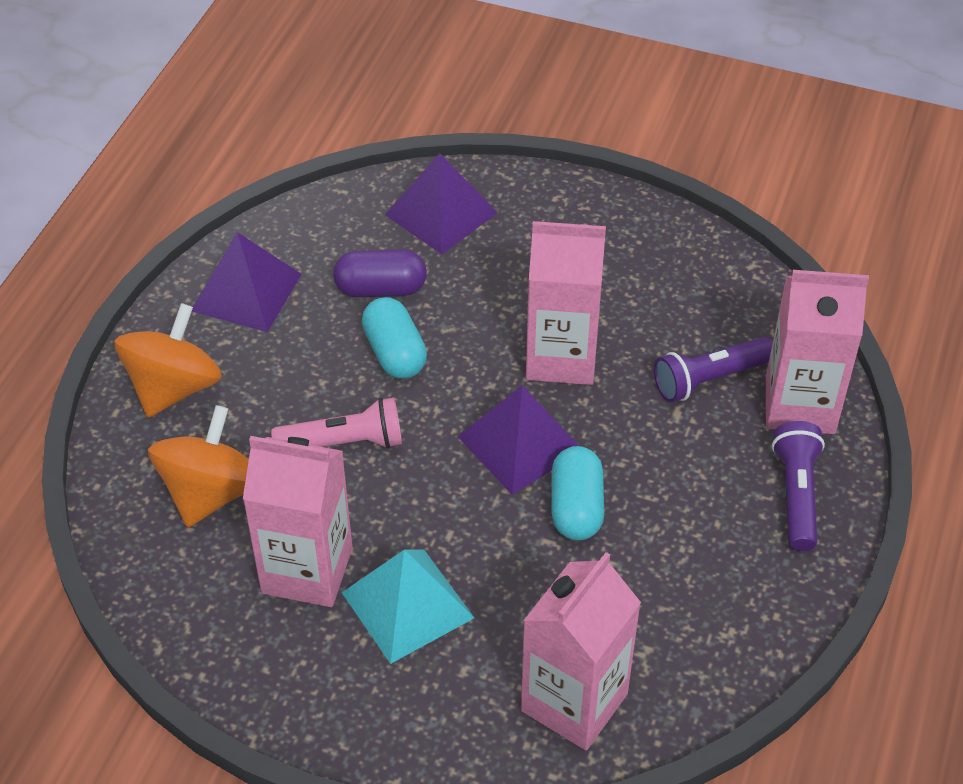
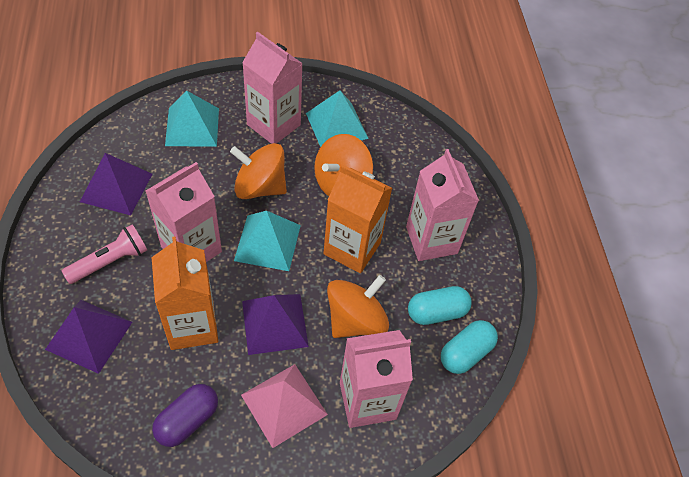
orange carton: 0 -> 2
orange spinning top: 2 -> 3
pink pyramid: 0 -> 1
purple flashlight: 2 -> 0
turquoise pyramid: 1 -> 3

